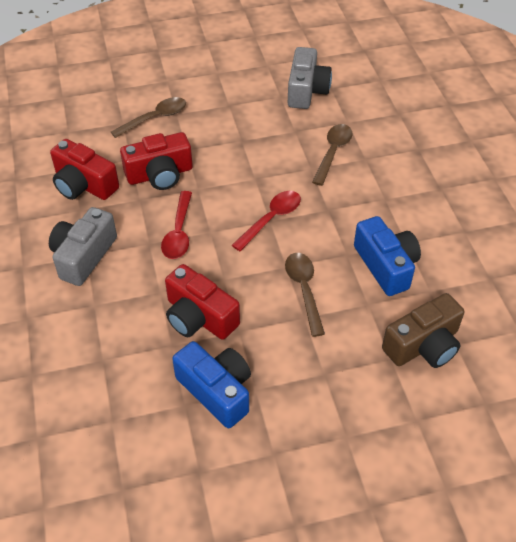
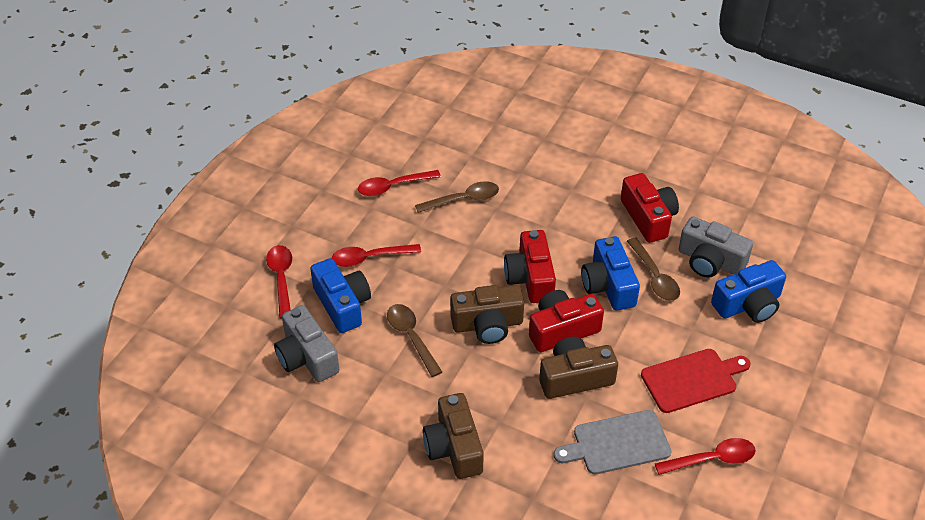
blue camera: 2 -> 3
brown camera: 1 -> 3
grey cutting board: 0 -> 1
red cutting board: 0 -> 1
red spoon: 2 -> 4

